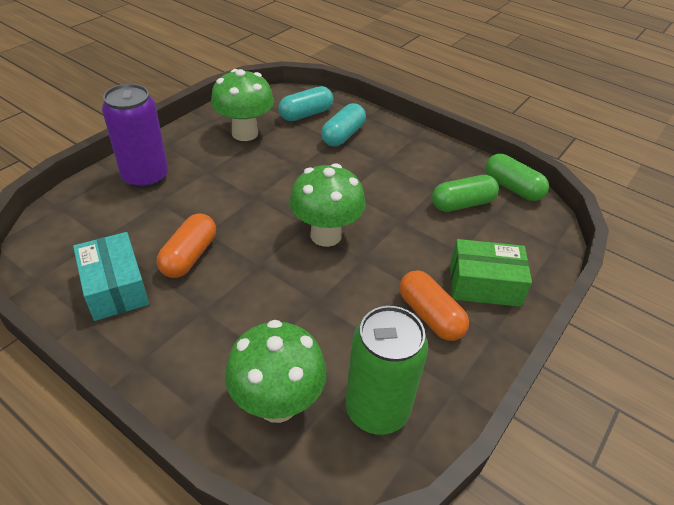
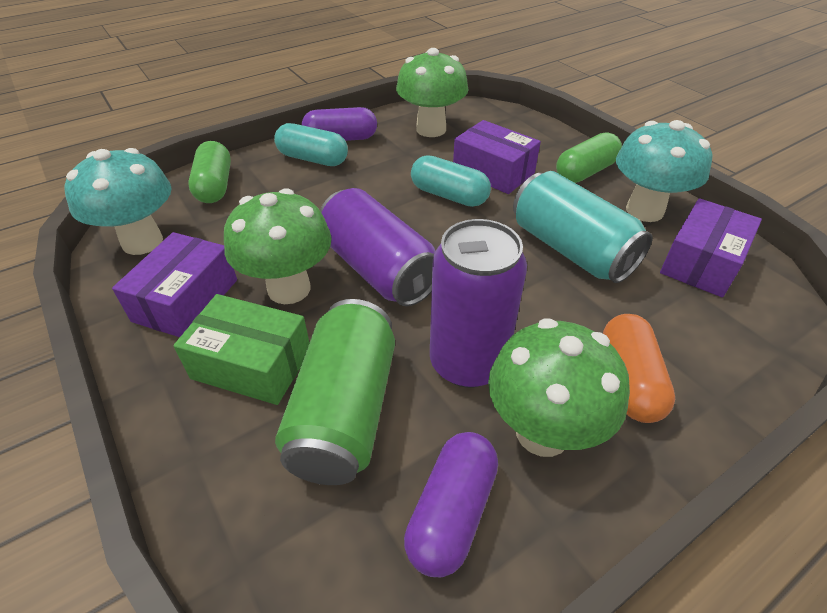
orange capsule: 2 -> 1
purple box: 0 -> 3
purple can: 1 -> 2
purple capsule: 0 -> 2
turquoise box: 1 -> 0
turquoise can: 0 -> 1
turquoise mushroom: 0 -> 2

